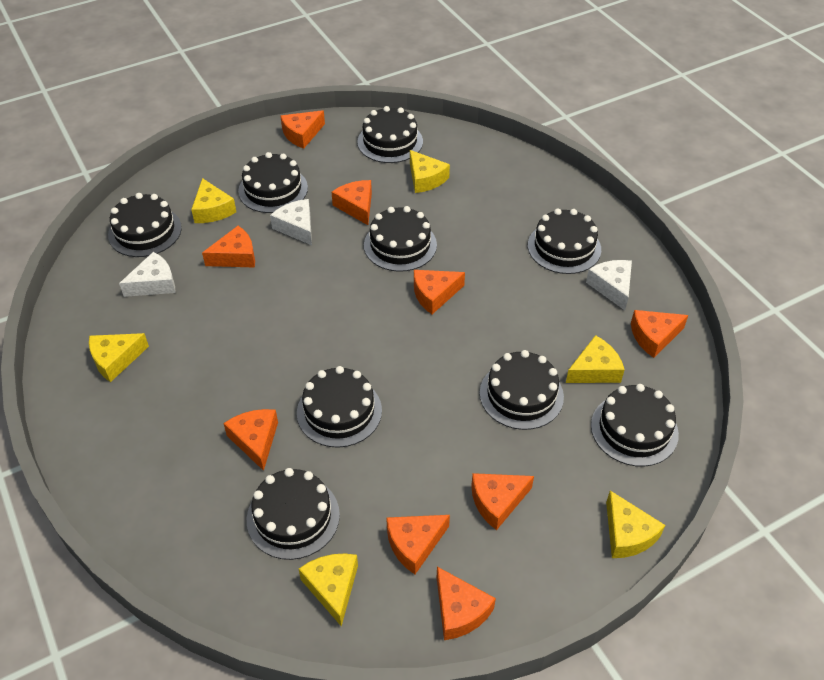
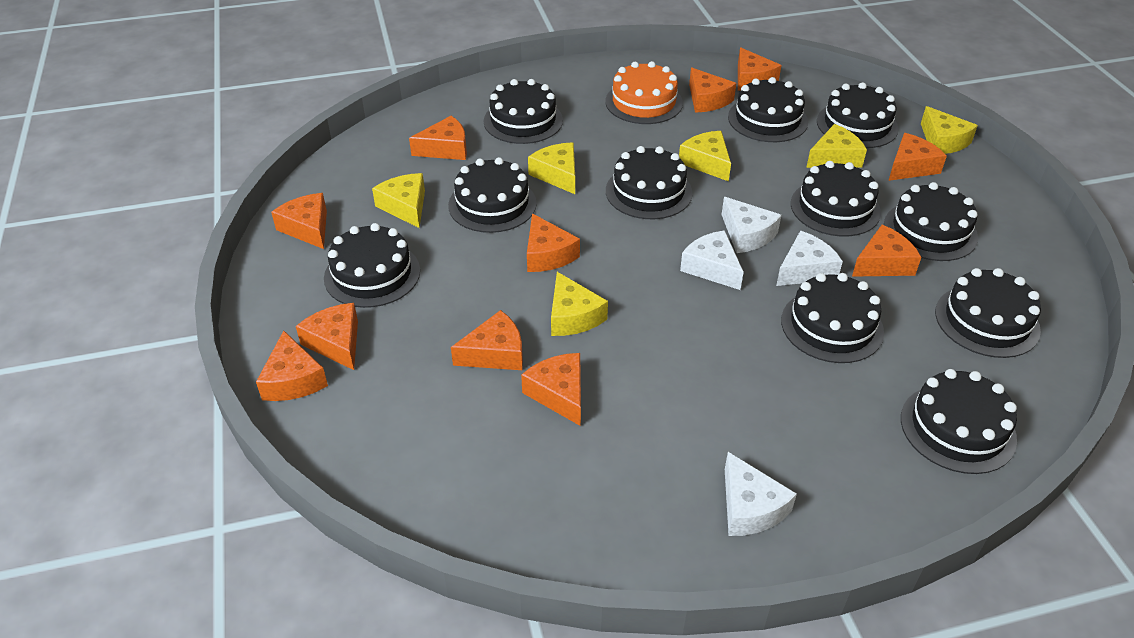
black cake: 9 -> 11
orange cake: 0 -> 1
orange cheese: 9 -> 11
white cheese: 3 -> 4

